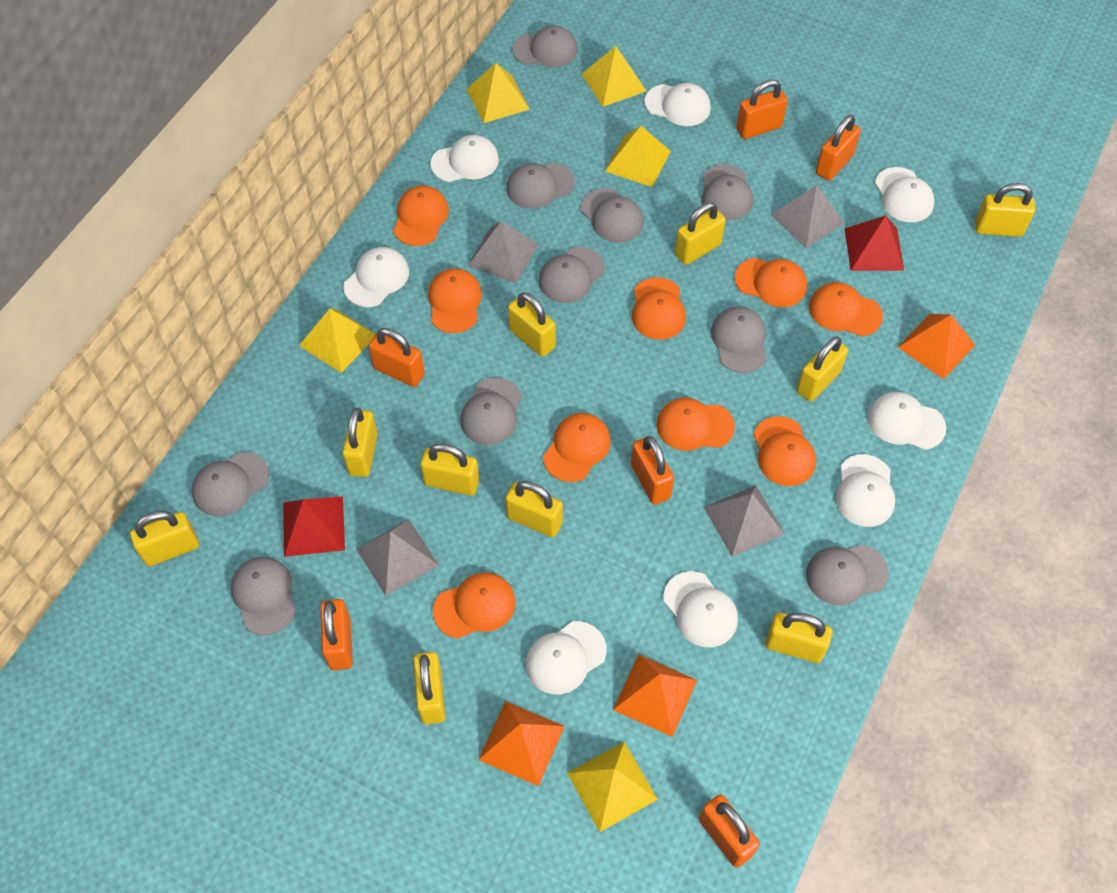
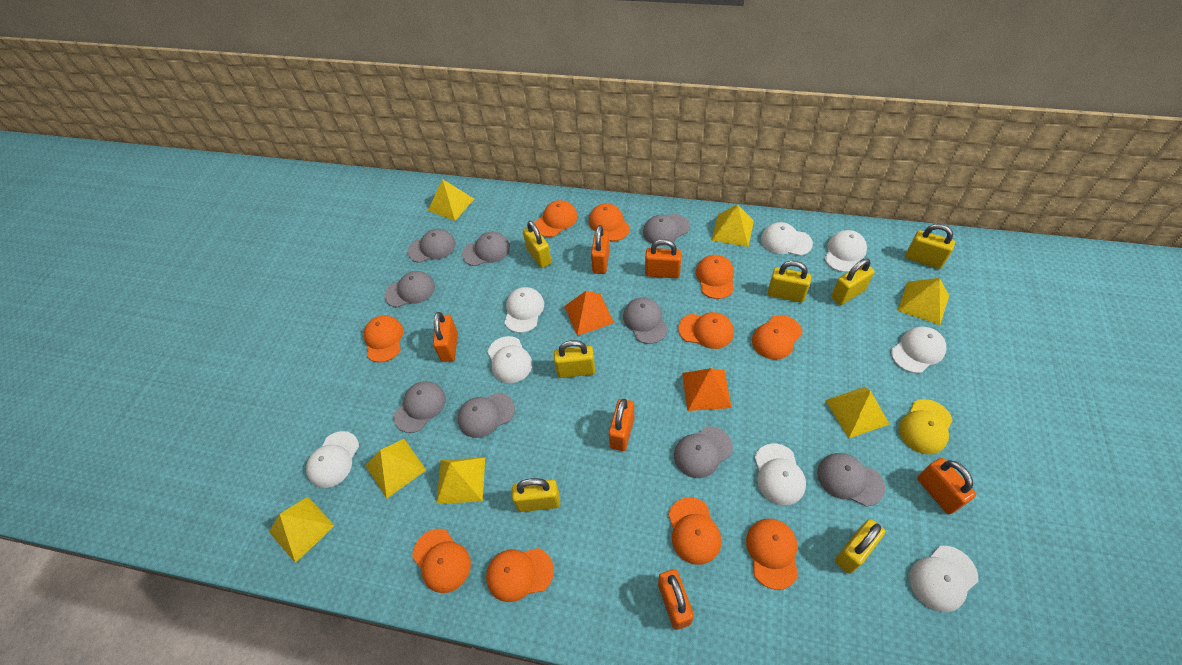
grey cap: 10 -> 9
grey pyramid: 4 -> 0
orange cap: 9 -> 10
orange pyramid: 3 -> 2
red pyramid: 2 -> 0
yellow cap: 0 -> 1
yellow padlock: 10 -> 7
yellow pyramid: 5 -> 7

